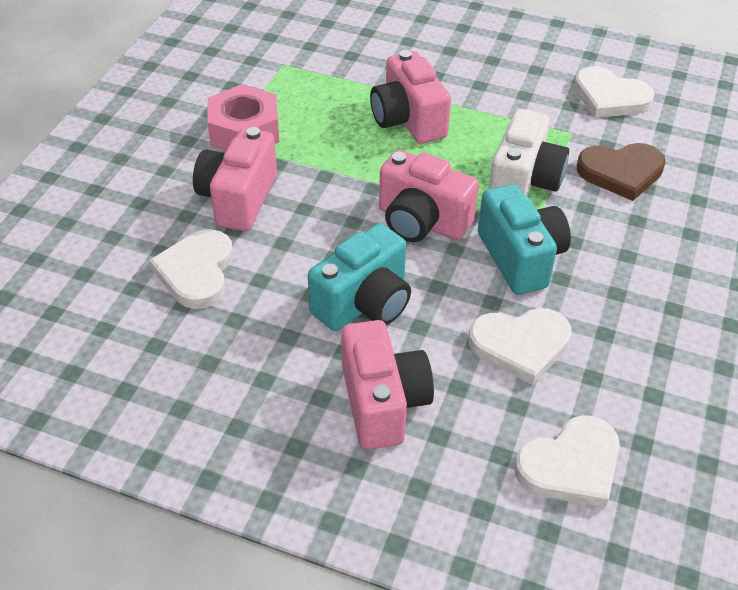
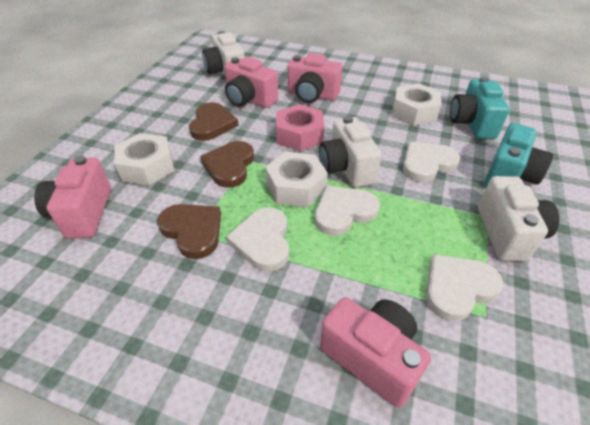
brown heart: 1 -> 3
white camera: 1 -> 3
white nut: 0 -> 3

